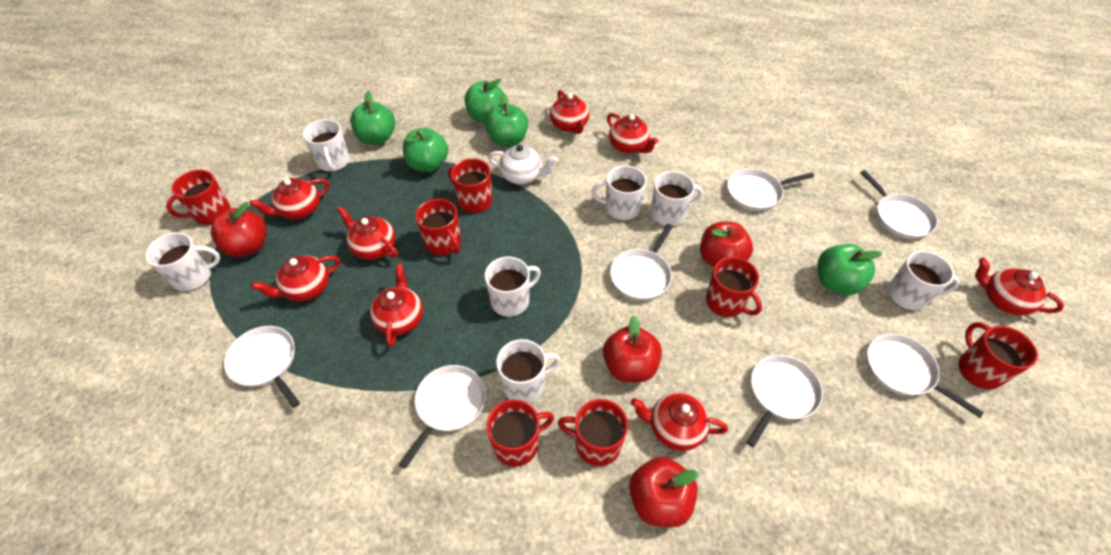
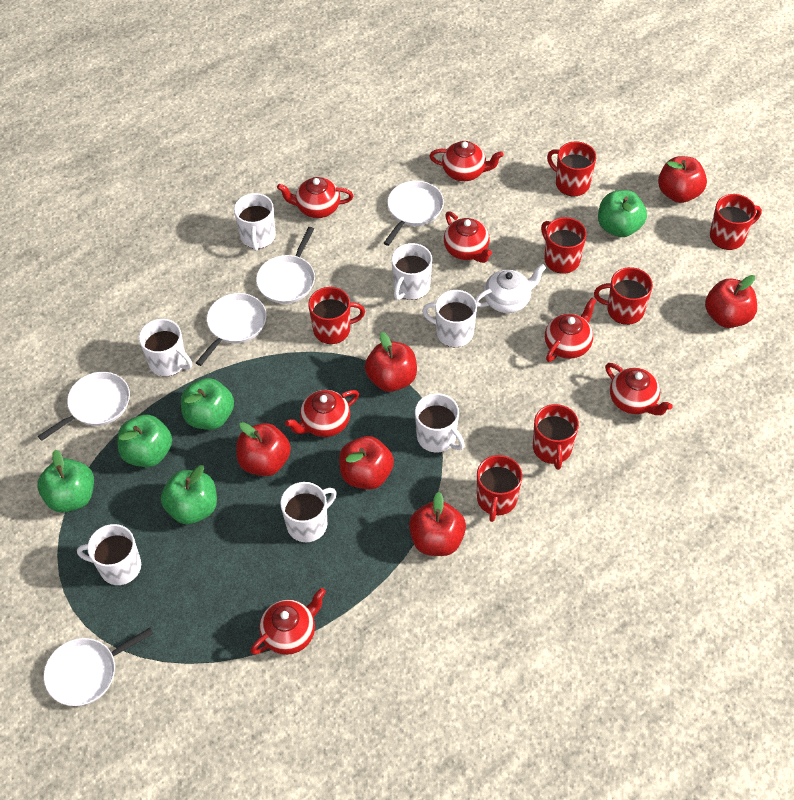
red apple: 4 -> 6
red teapot: 8 -> 7
white pan: 7 -> 5

